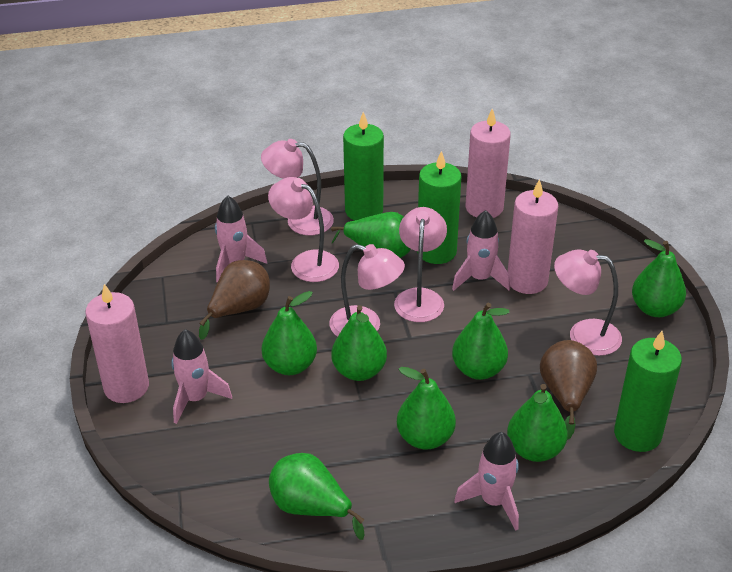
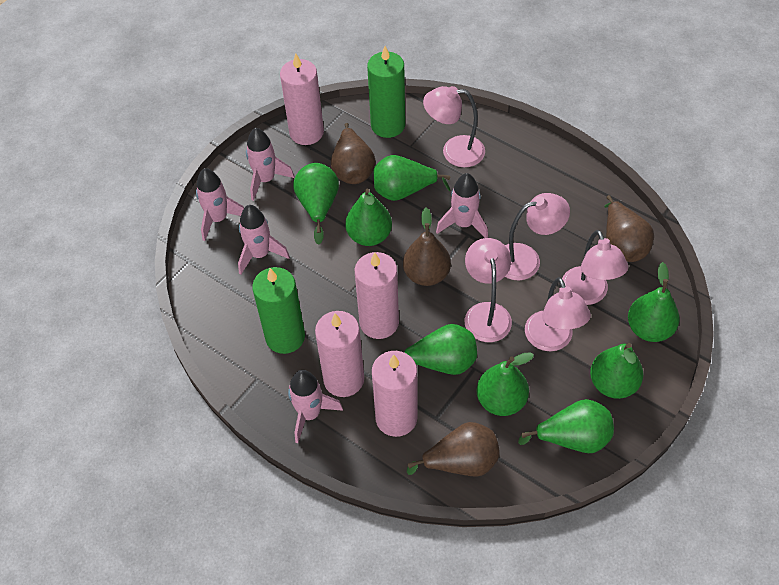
brown pear: 2 -> 4
green candle: 3 -> 2
pink candle: 3 -> 4
pink rocket: 4 -> 5

